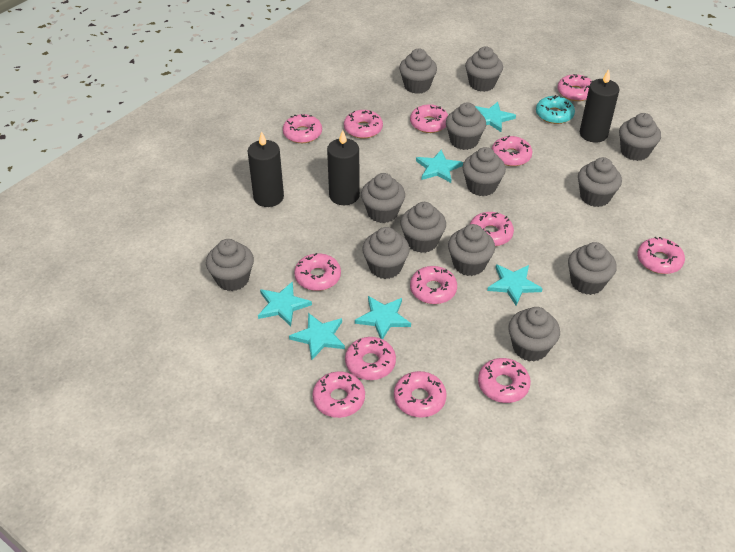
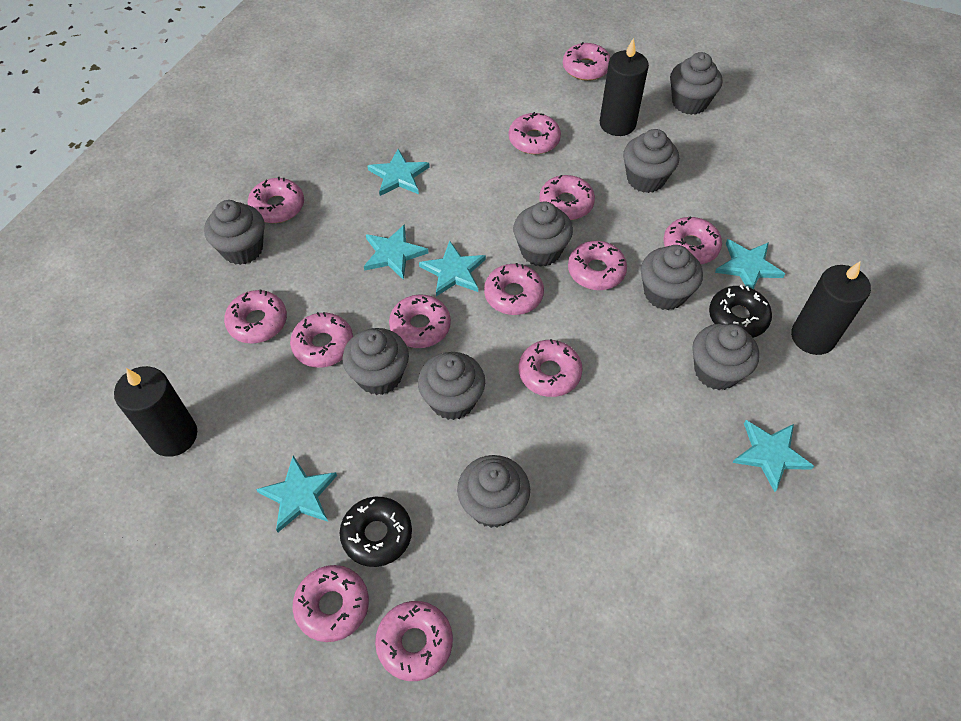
black donut: 0 -> 2
grey cupcake: 13 -> 9
turquoise donut: 1 -> 0

